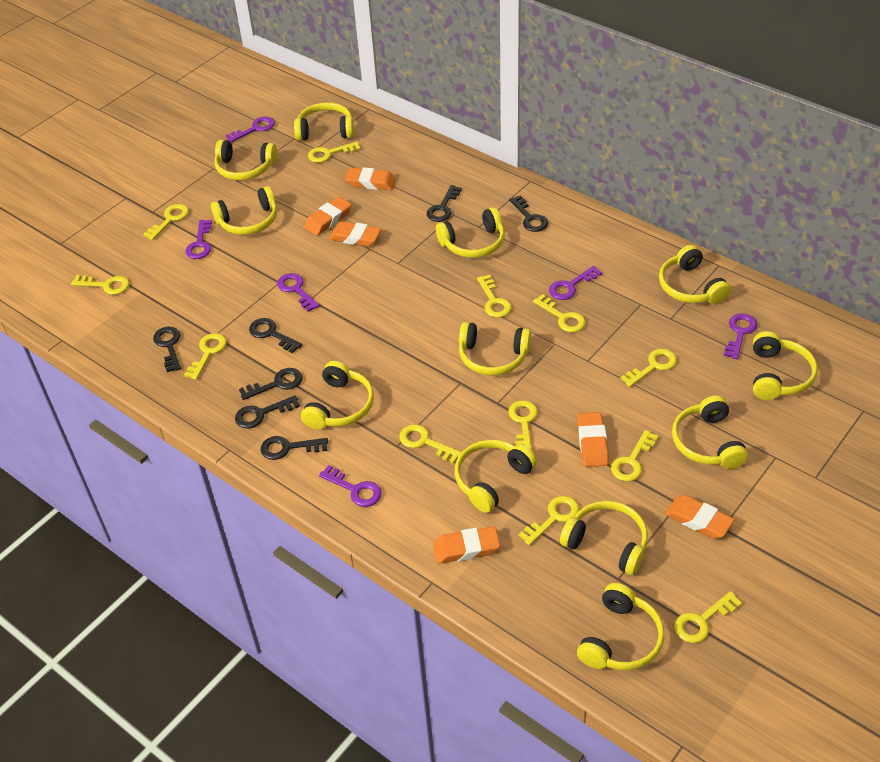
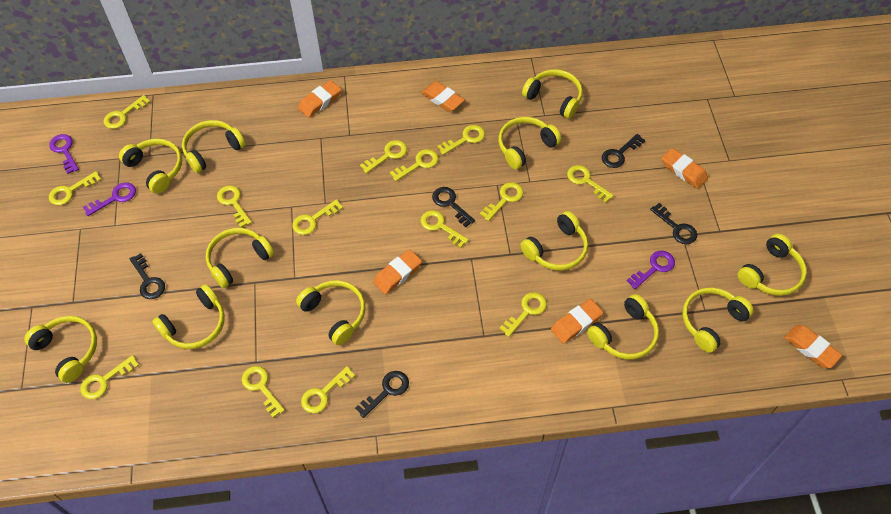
black key: 7 -> 5
purple key: 6 -> 3
yellow key: 12 -> 14

